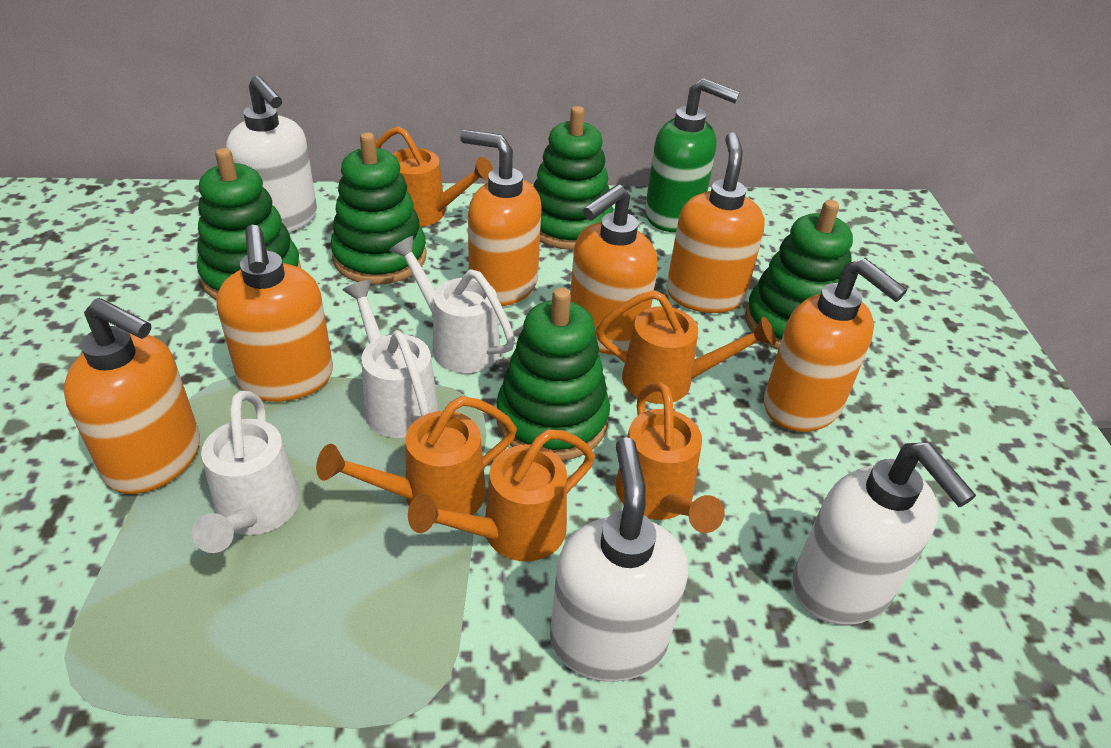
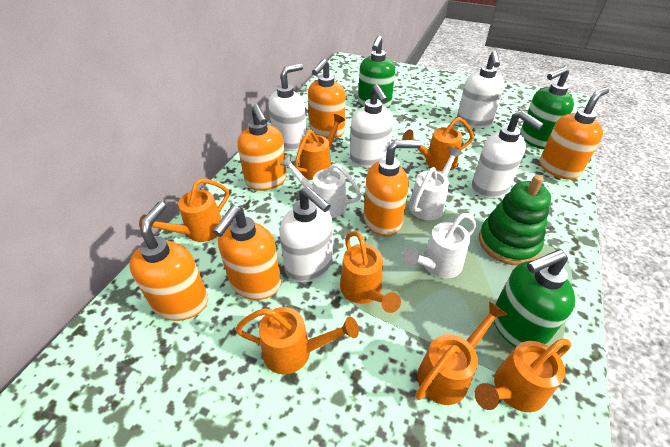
green soap dispenser: 1 -> 3
green stacking toy: 5 -> 1
orange watering can: 5 -> 7
white soap dispenser: 3 -> 5

